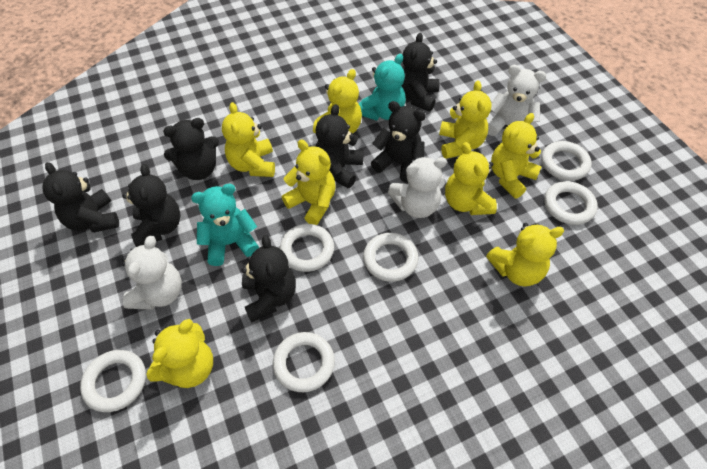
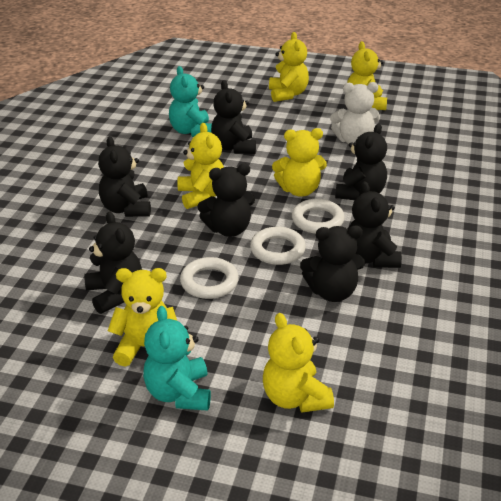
white ring: 6 -> 3
white teddy bear: 3 -> 1
yellow teddy bear: 8 -> 6

